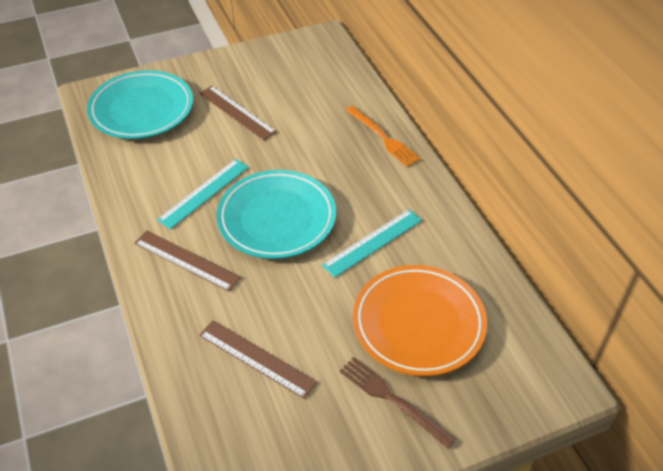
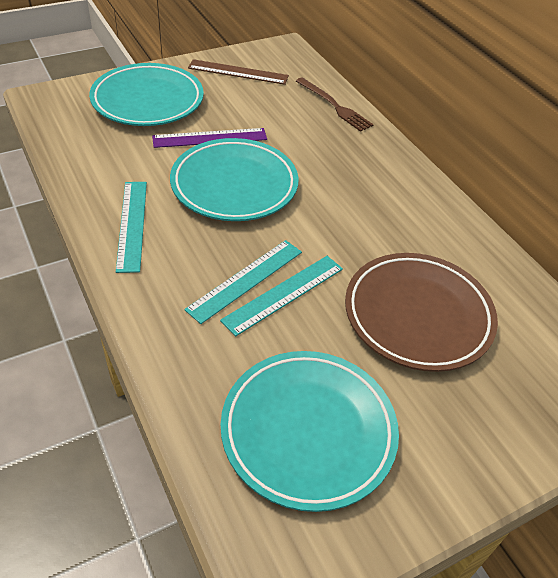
brown plate: 0 -> 1
brown ruler: 3 -> 1
orange fork: 1 -> 0
orange plate: 1 -> 0
purple ruler: 0 -> 1
turquoise plate: 2 -> 3
turquoise ruler: 2 -> 3

